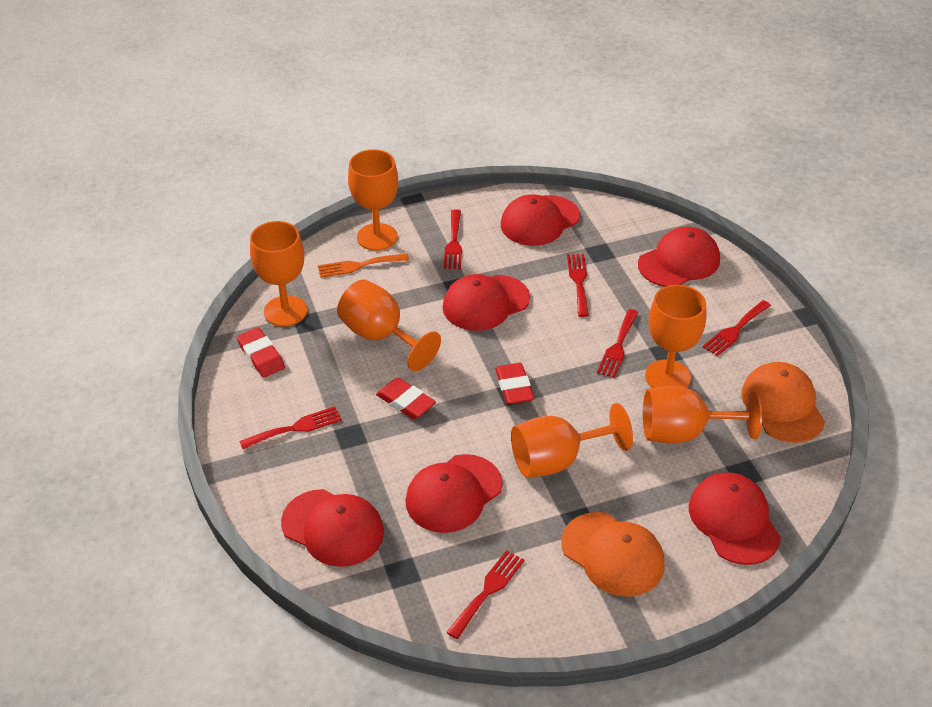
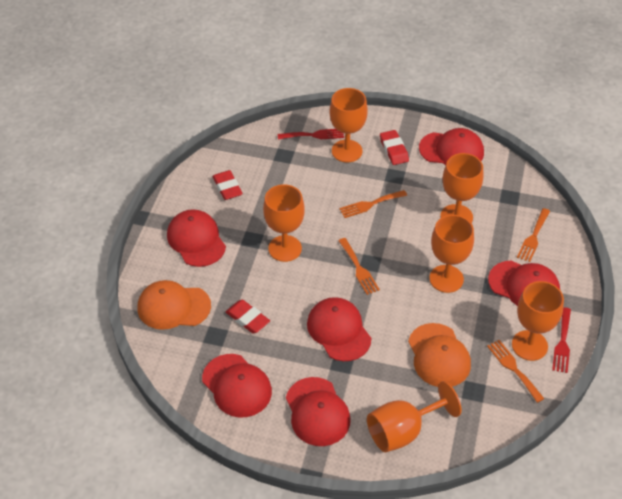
orange fork: 1 -> 4
red fork: 6 -> 2

